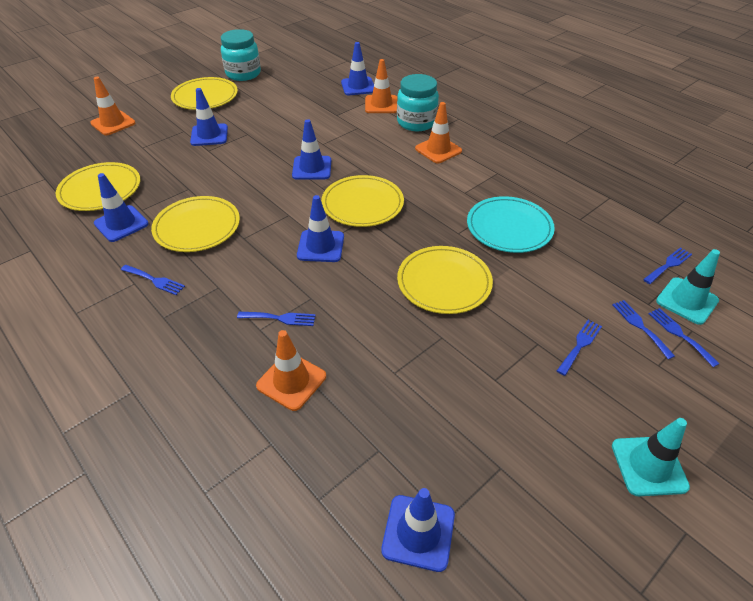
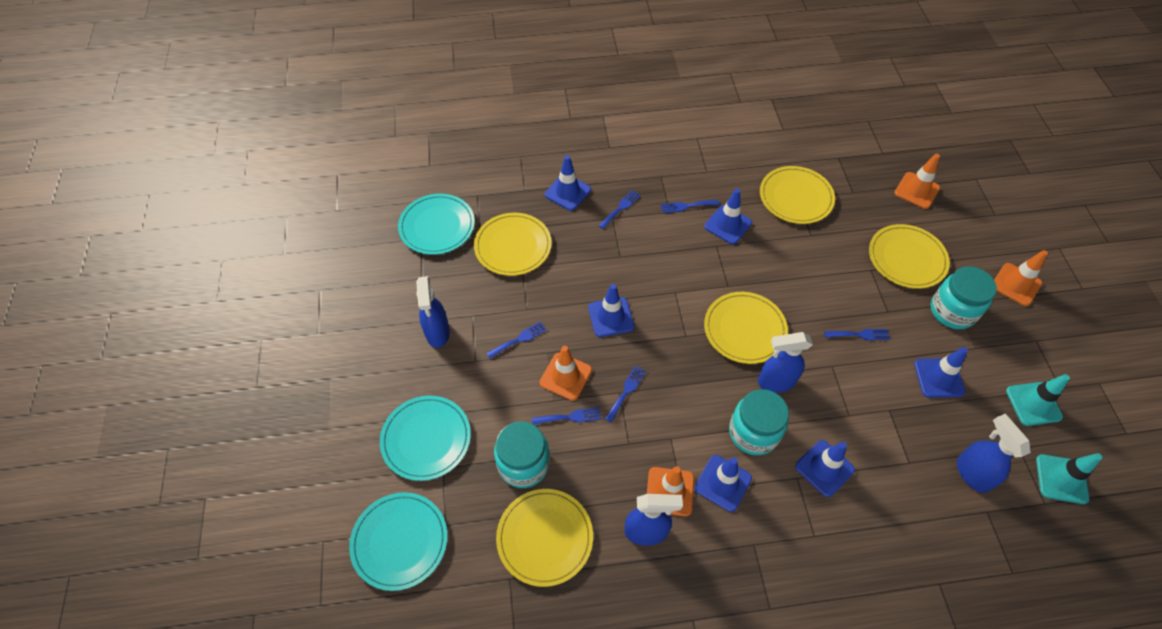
blue spray bottle: 0 -> 4
turquoise jar: 2 -> 3
turquoise plate: 1 -> 3

